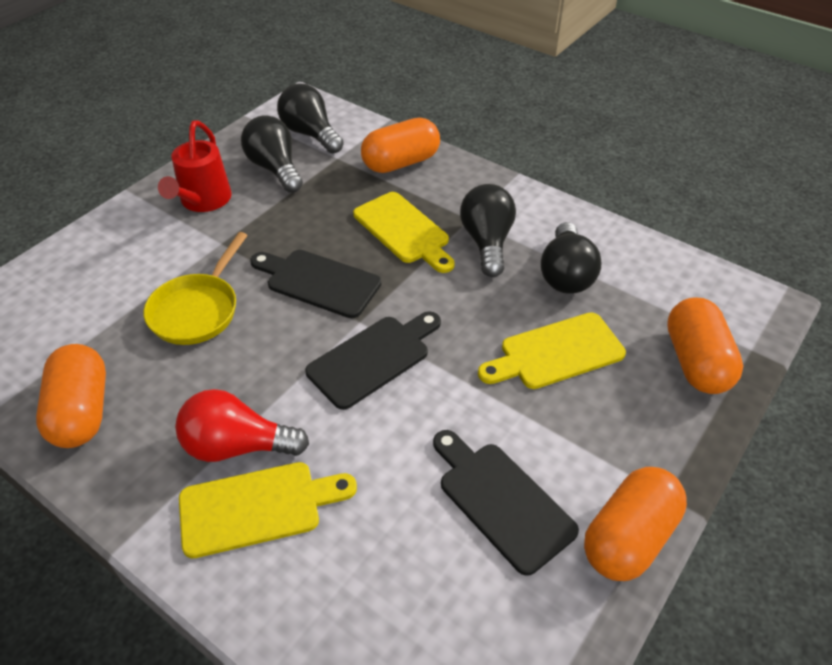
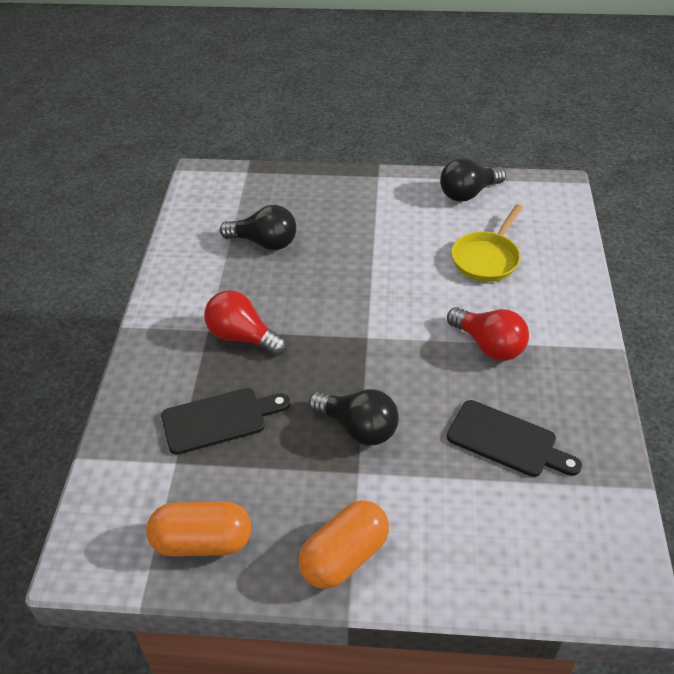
black cutting board: 3 -> 2
black light bulb: 4 -> 3
orange capsule: 4 -> 2
red light bulb: 1 -> 2
red watering can: 1 -> 0
yellow cutting board: 3 -> 0

